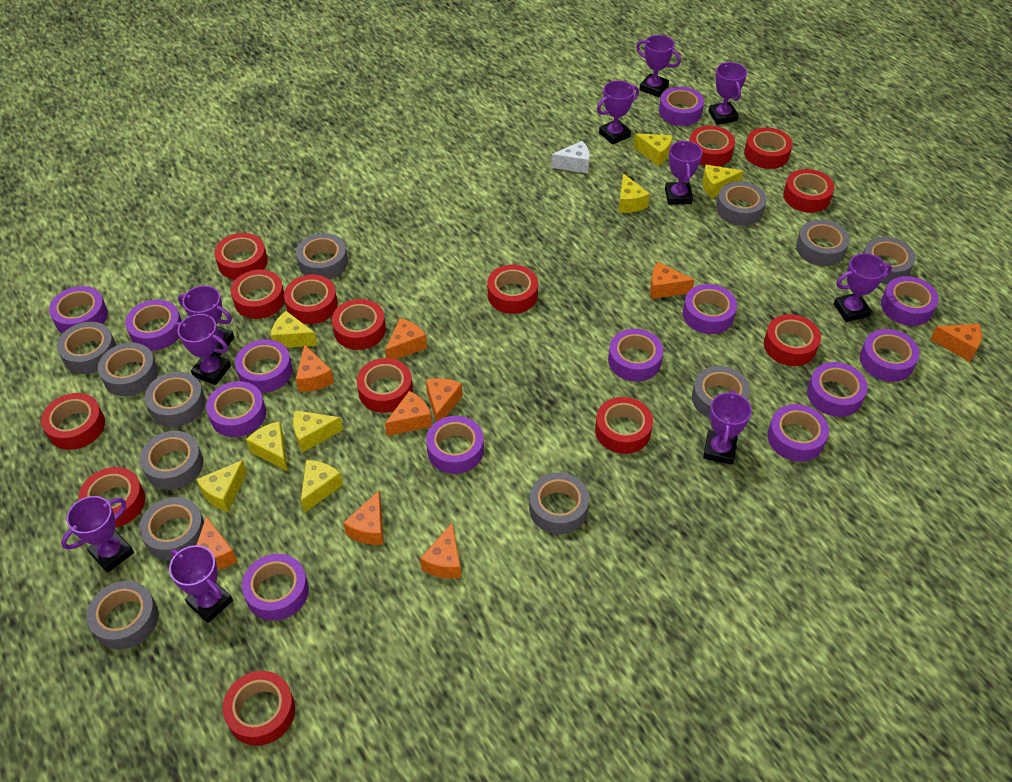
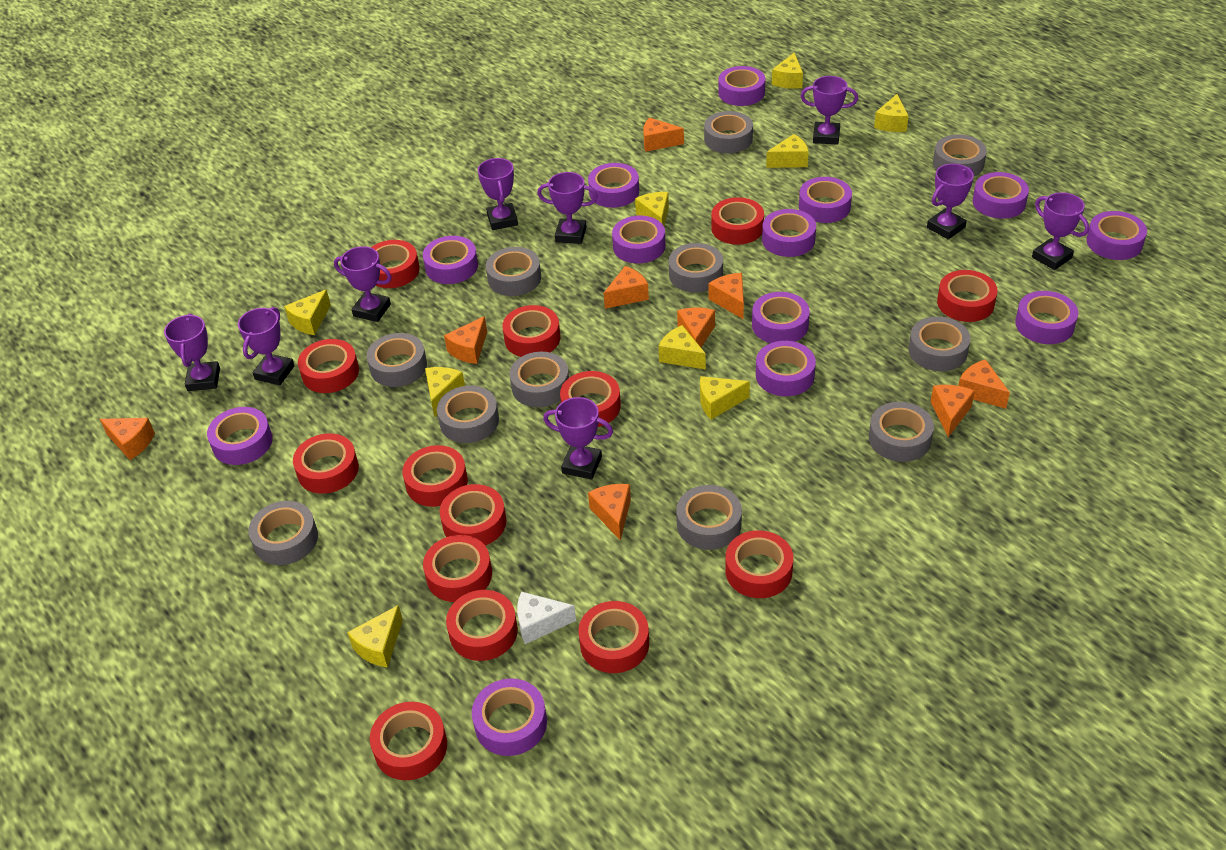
grey tape: 12 -> 11
purple trophy: 10 -> 9
yellow cheese: 8 -> 9

